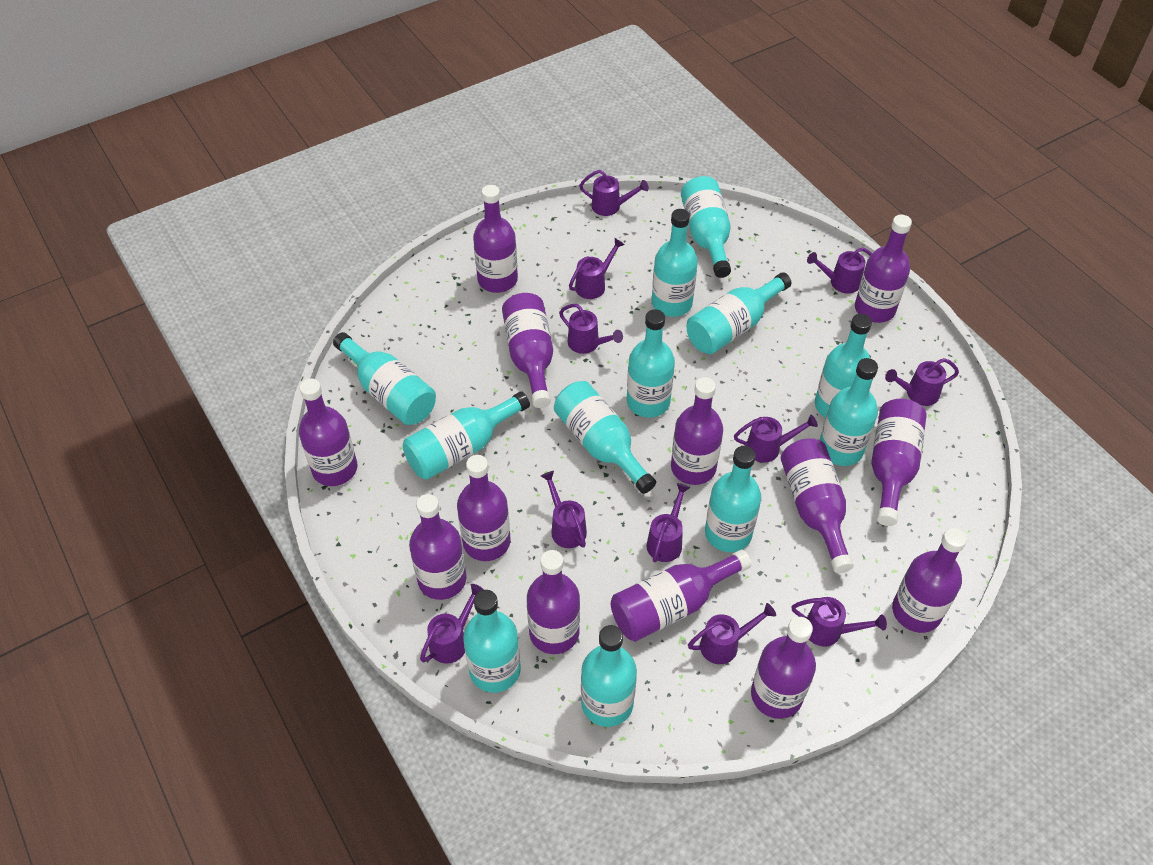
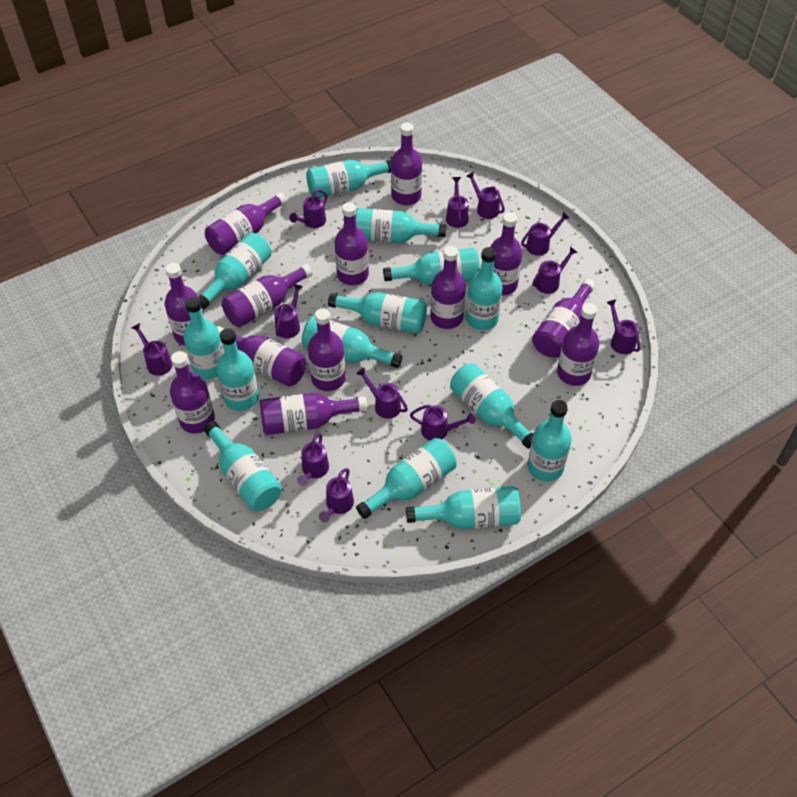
purple watering can: 11 -> 12
turquoise bottle: 12 -> 14

